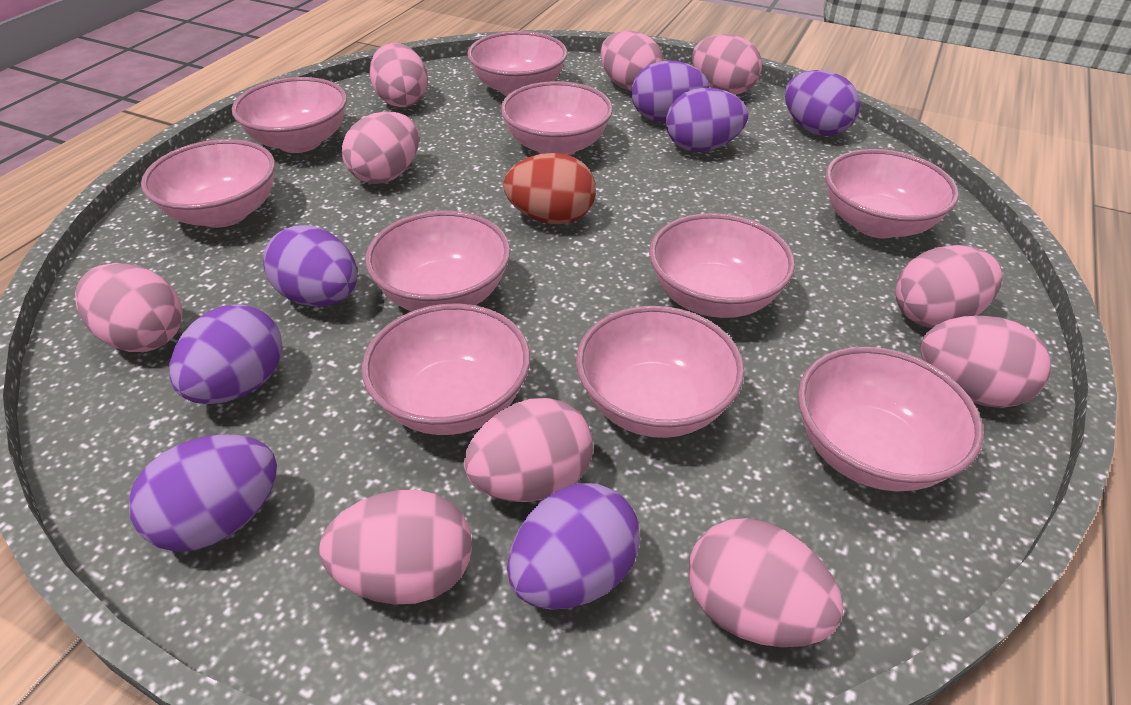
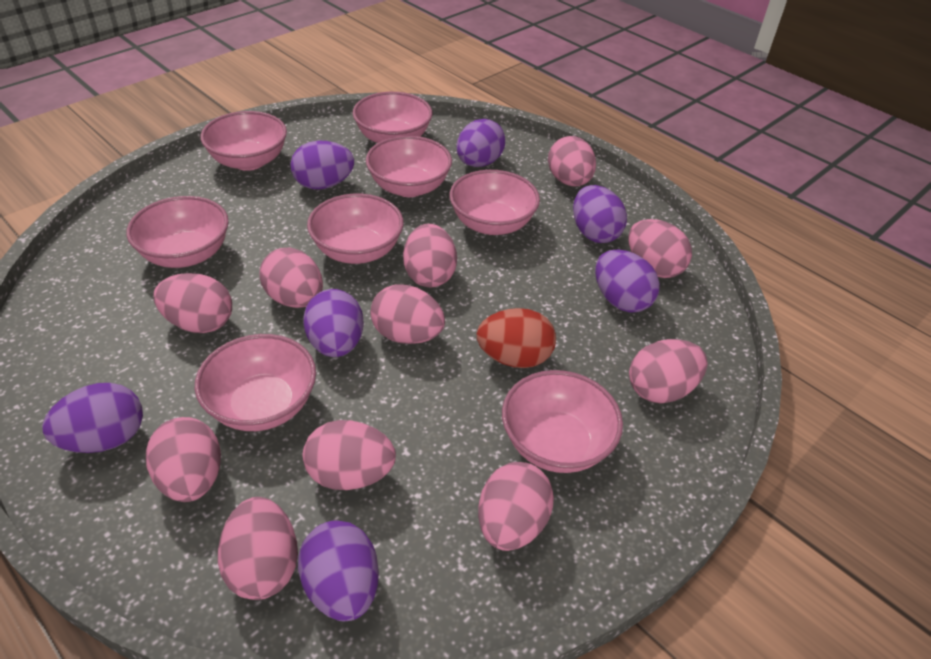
pink bowl: 10 -> 8
pink egg: 10 -> 11

